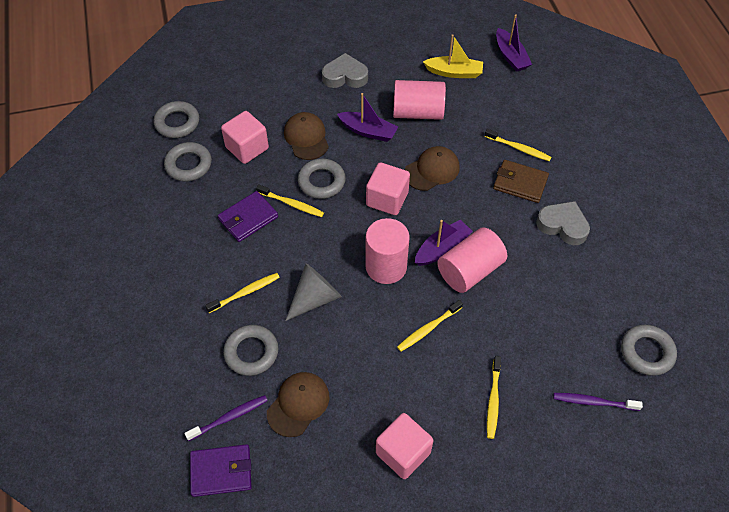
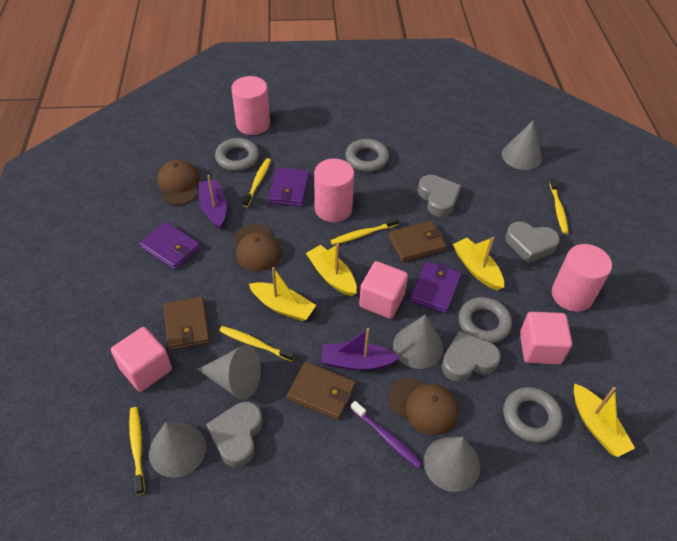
brown wallet: 1 -> 3
grey cone: 1 -> 5
grey heart: 2 -> 4
grey ring: 5 -> 4
purple boat: 3 -> 2
purple toothbrush: 2 -> 1
purple wallet: 2 -> 3
yellow boat: 1 -> 4

